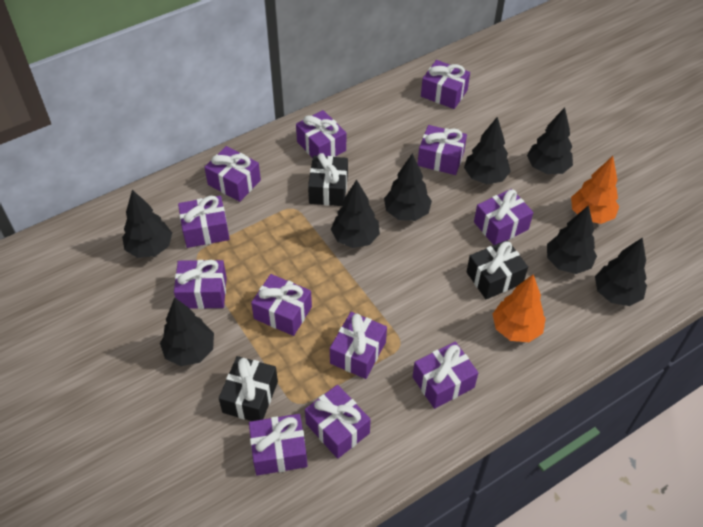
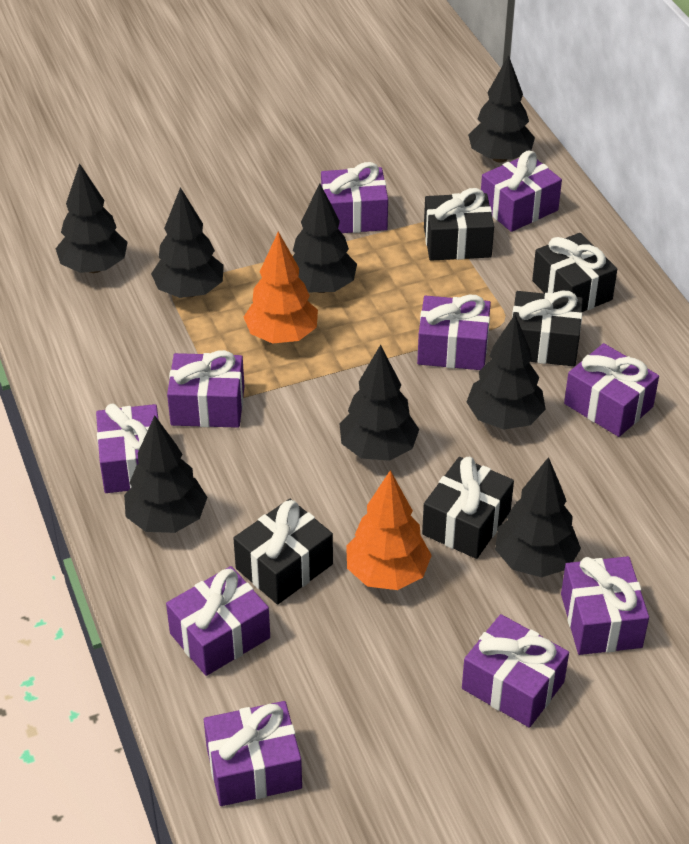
black gift: 3 -> 5
purple gift: 12 -> 10

